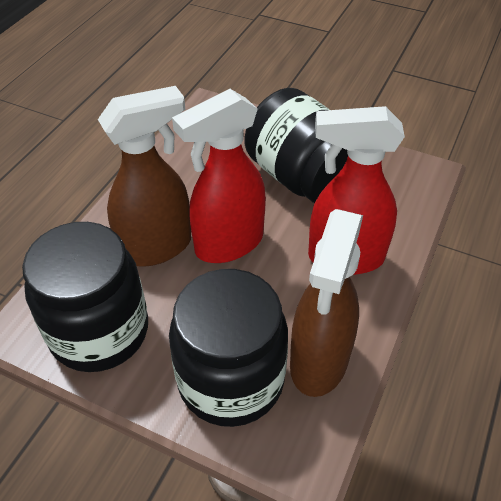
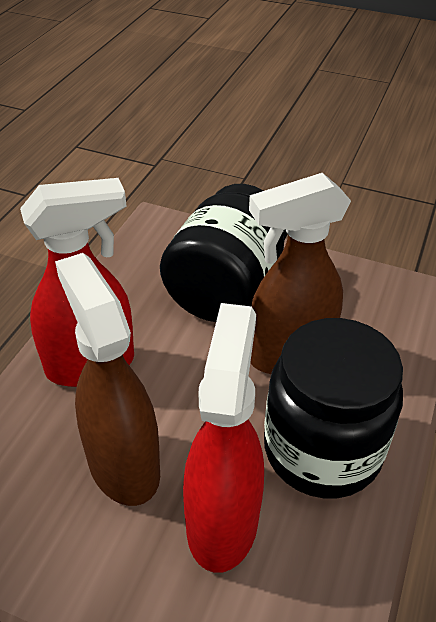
black jar: 3 -> 2

